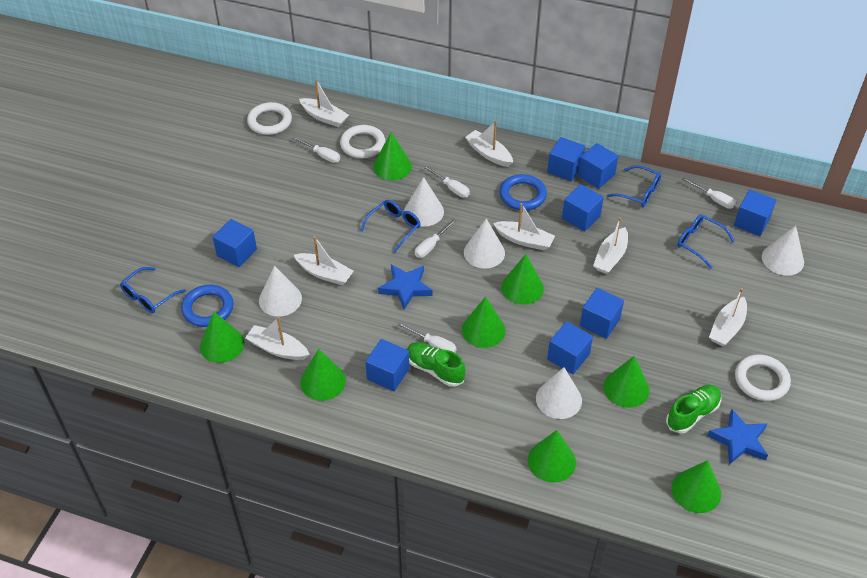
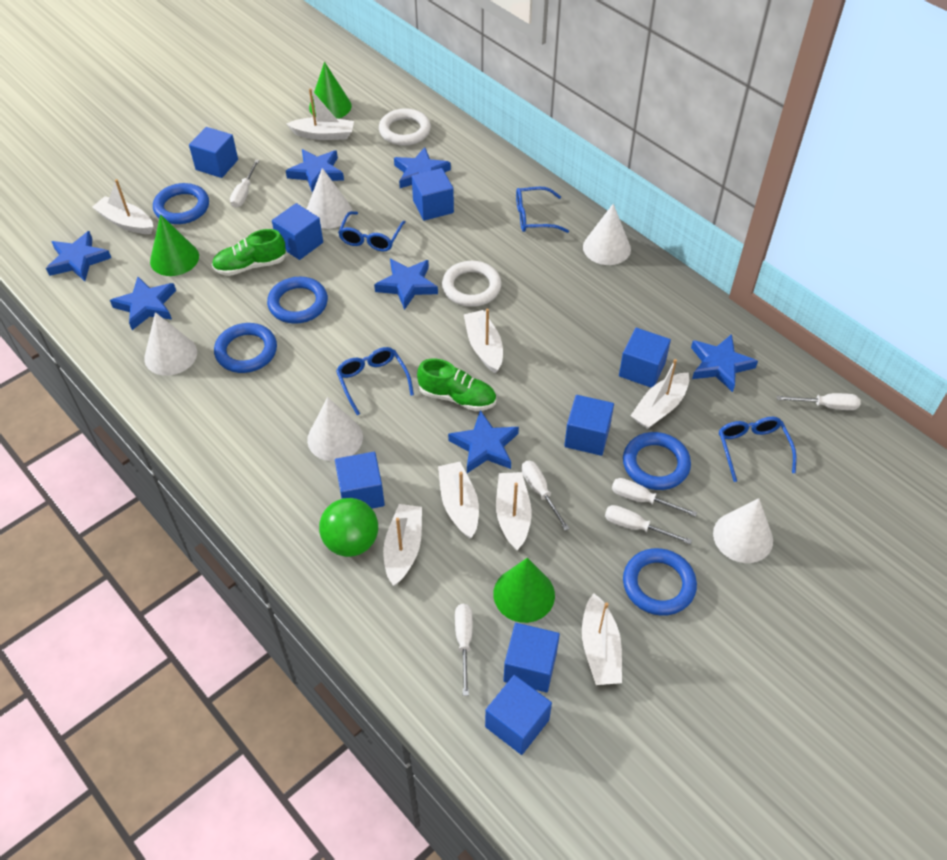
blue ring: 2 -> 5
blue star: 2 -> 7
green ball: 0 -> 1
green cone: 8 -> 3
white boat: 7 -> 8
white ring: 3 -> 2
white screwdriver: 5 -> 6

